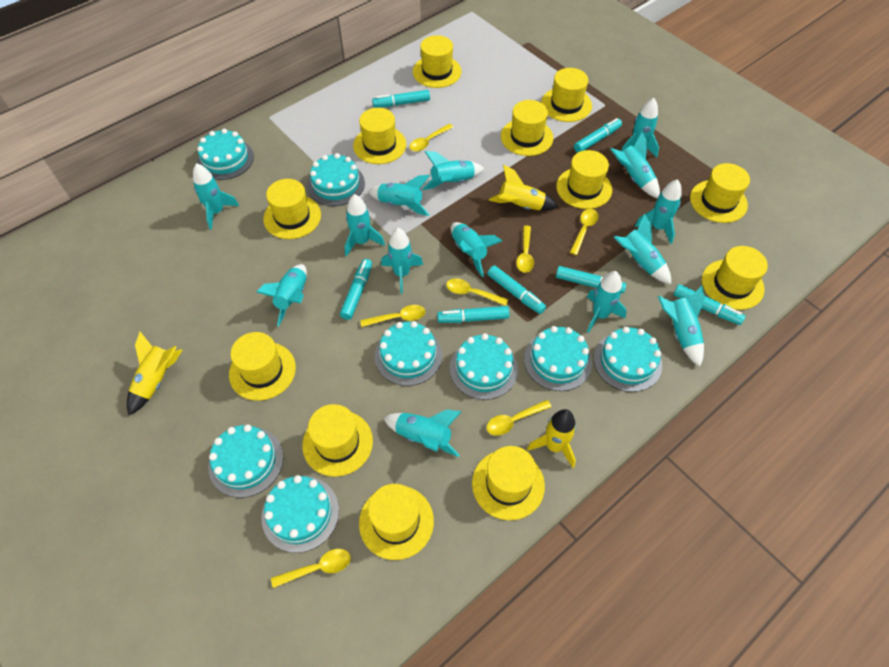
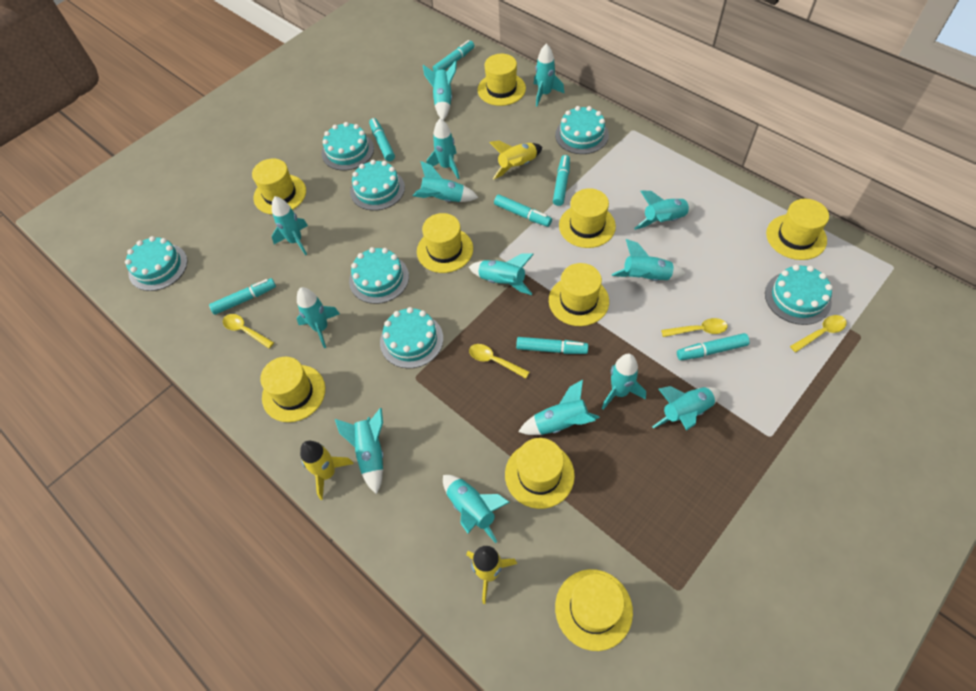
turquoise cake: 8 -> 7
yellow hat: 12 -> 9
yellow spoon: 7 -> 4

